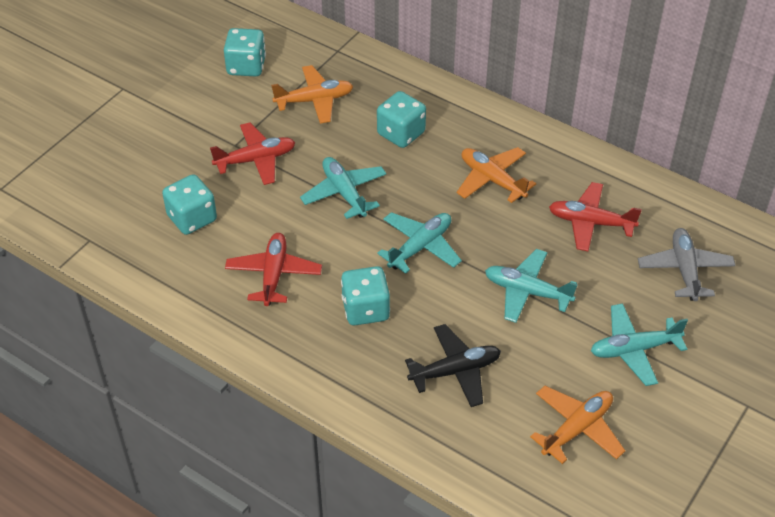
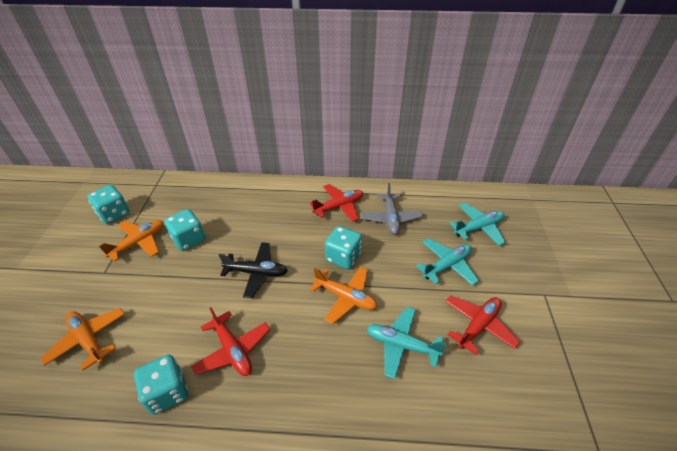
turquoise plane: 4 -> 3

